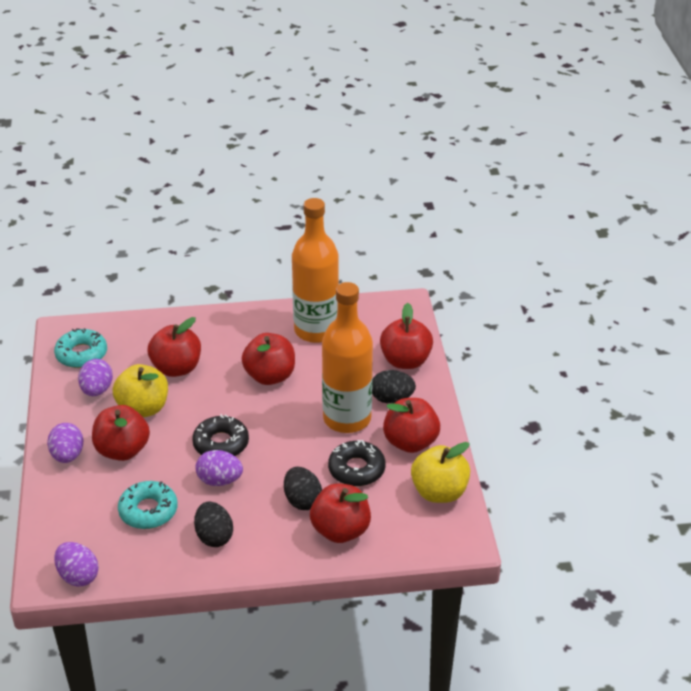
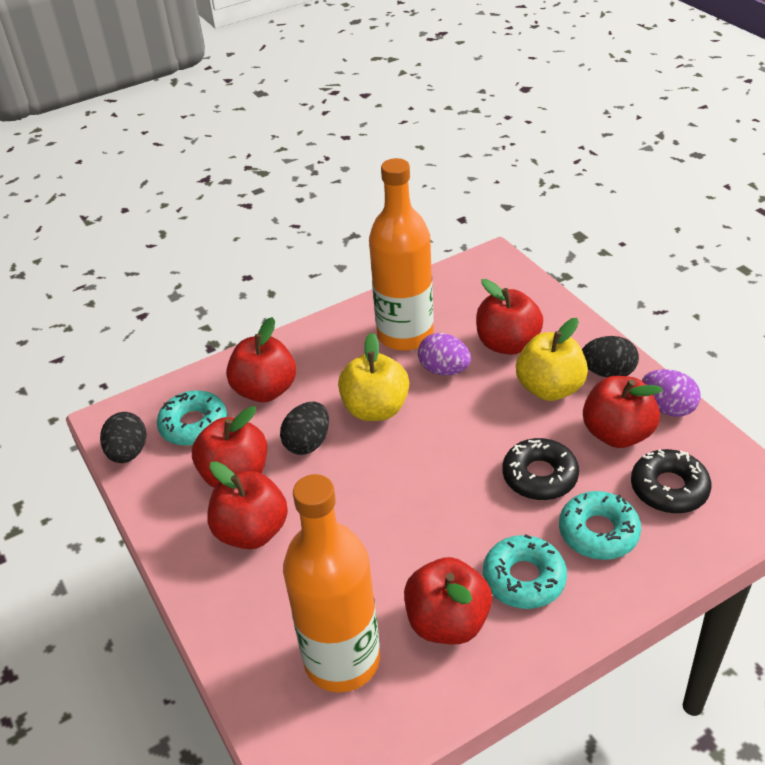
purple egg: 4 -> 2
turquoise donut: 2 -> 3

